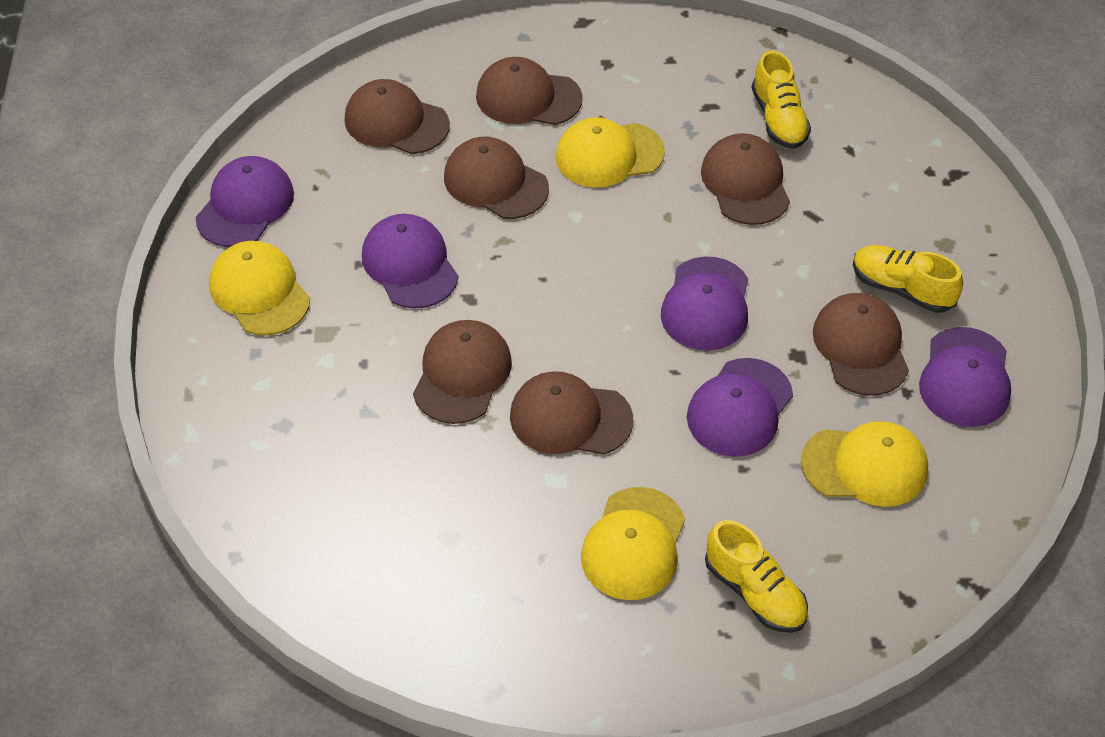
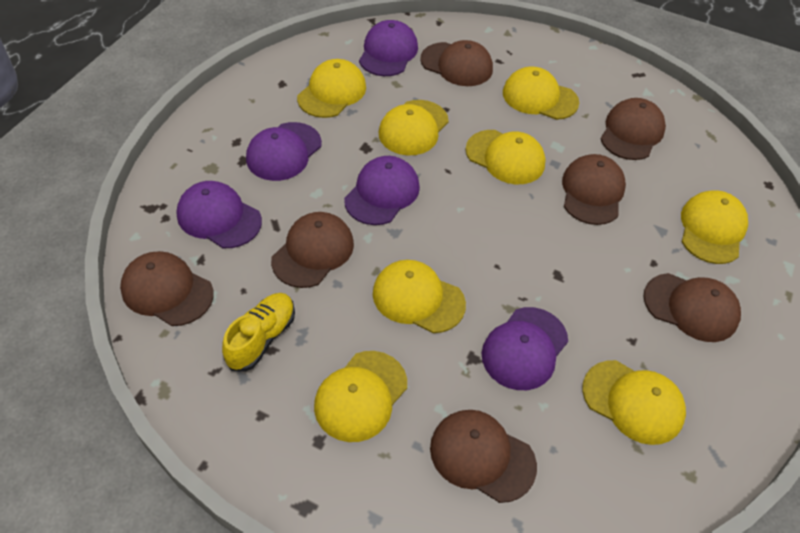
yellow cap: 4 -> 8
yellow shoe: 3 -> 1

